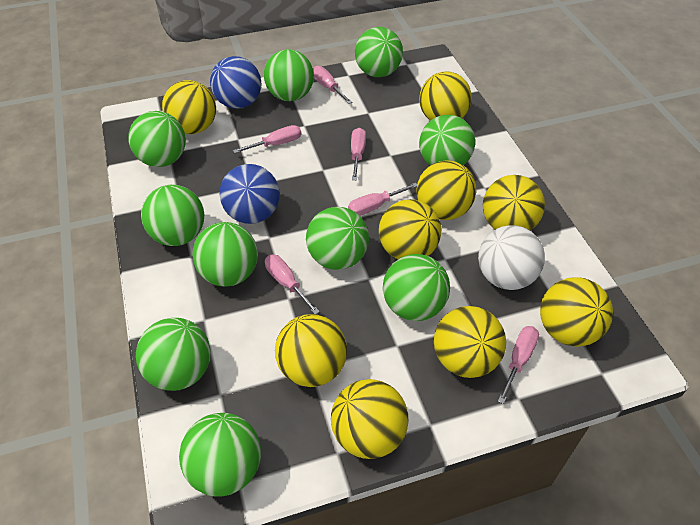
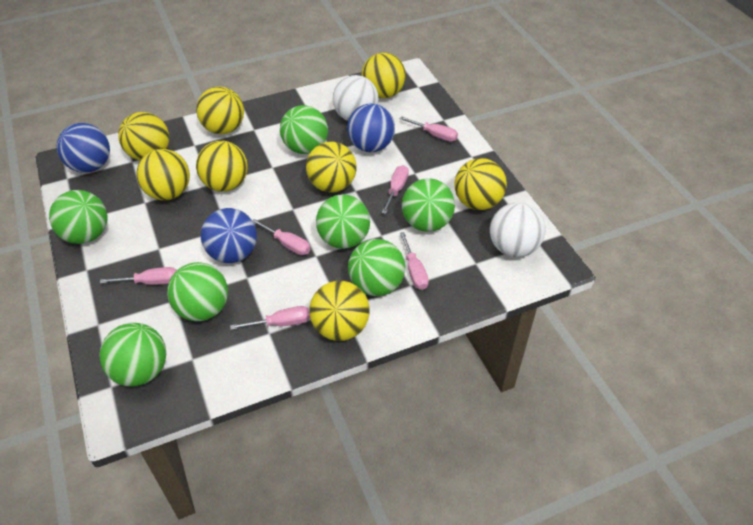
blue ball: 2 -> 3
green ball: 10 -> 7
white ball: 1 -> 2
yellow ball: 9 -> 8

